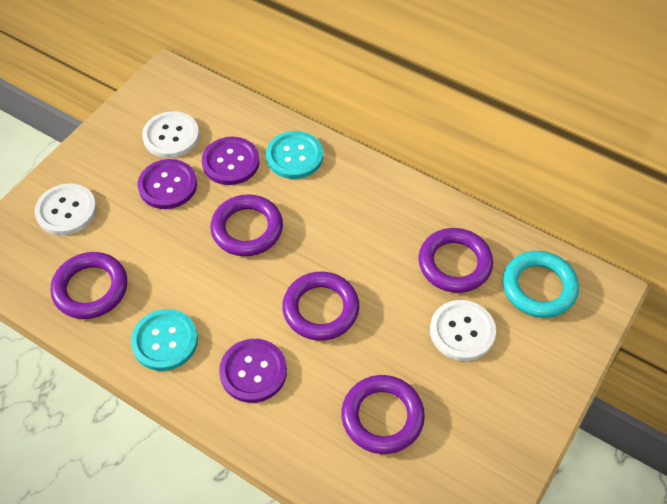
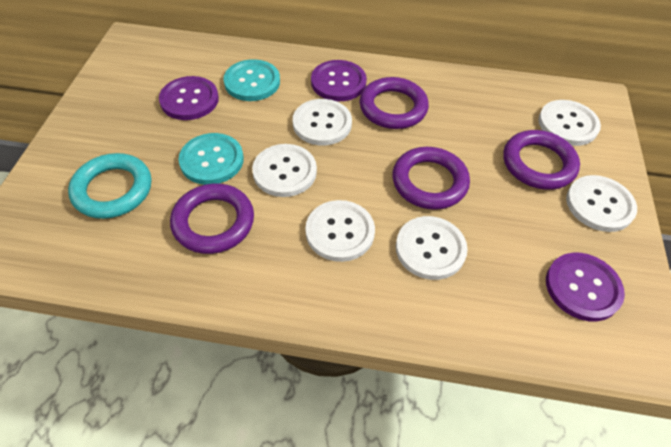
purple ring: 5 -> 4
white button: 3 -> 6

